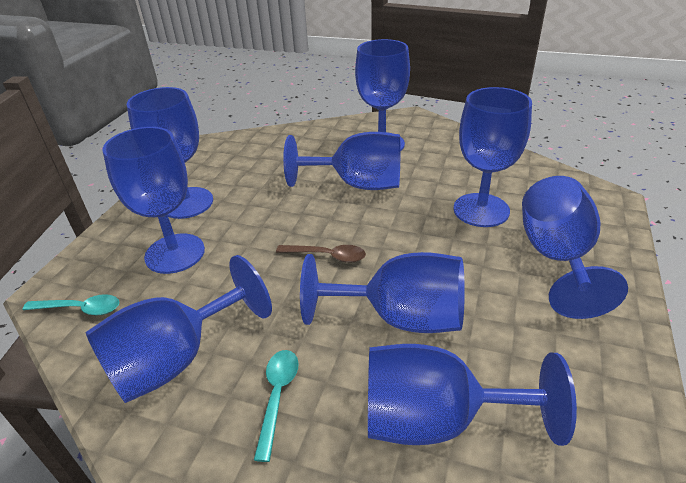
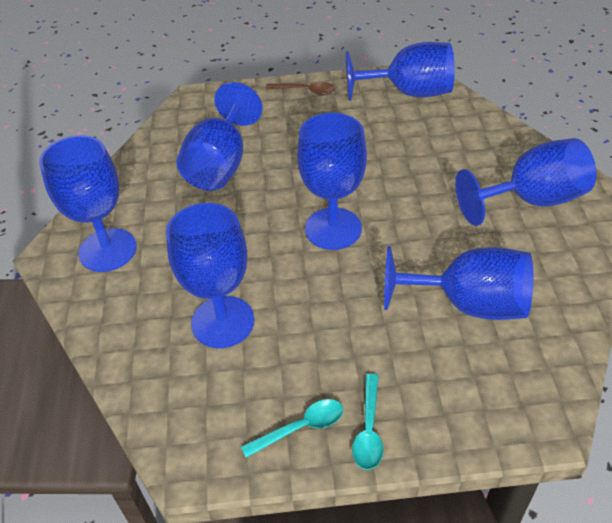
blue goblet: 9 -> 7

